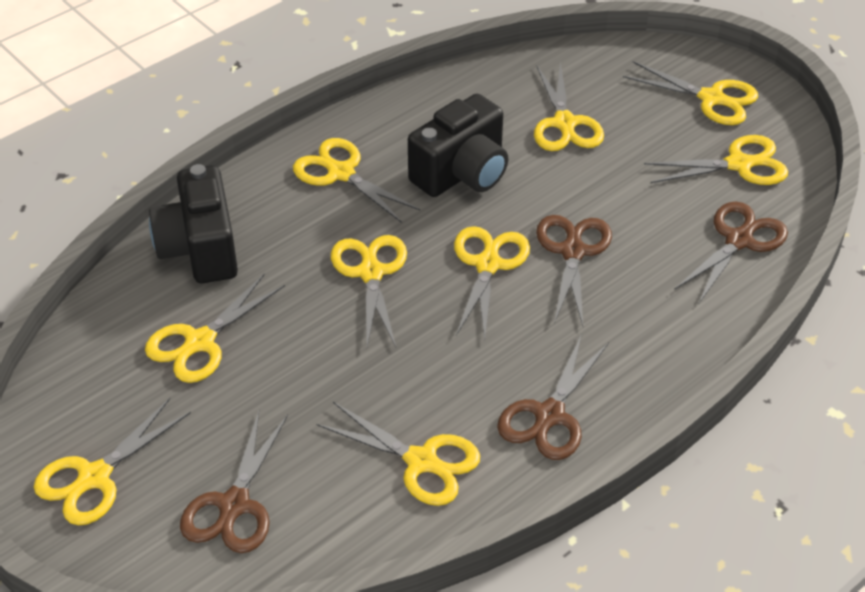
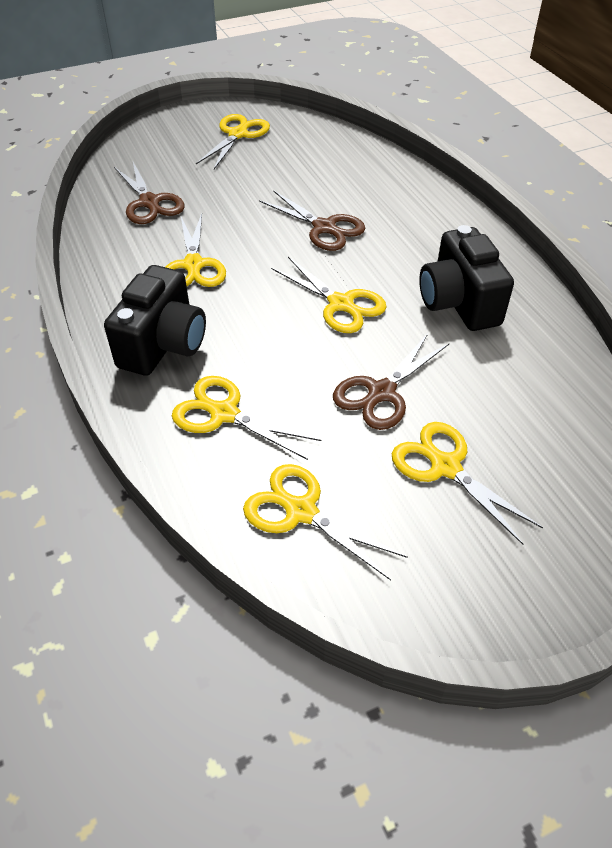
brown scissors: 4 -> 3
yellow scissors: 9 -> 6

